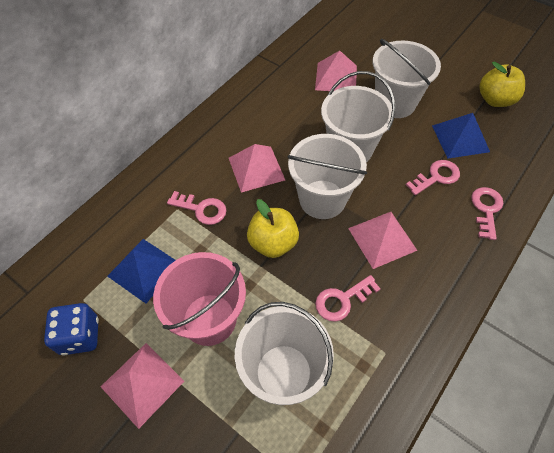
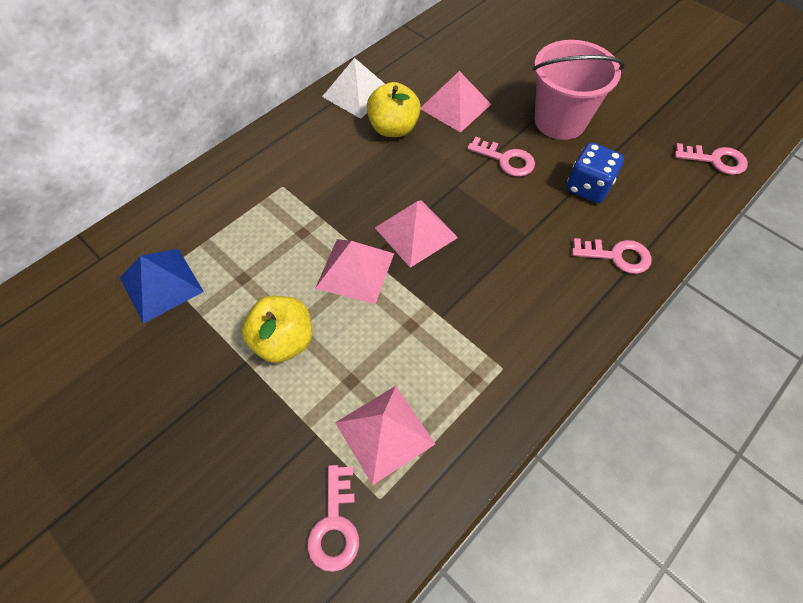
blue pyramid: 2 -> 1
white bucket: 4 -> 0
white pyramid: 0 -> 1

